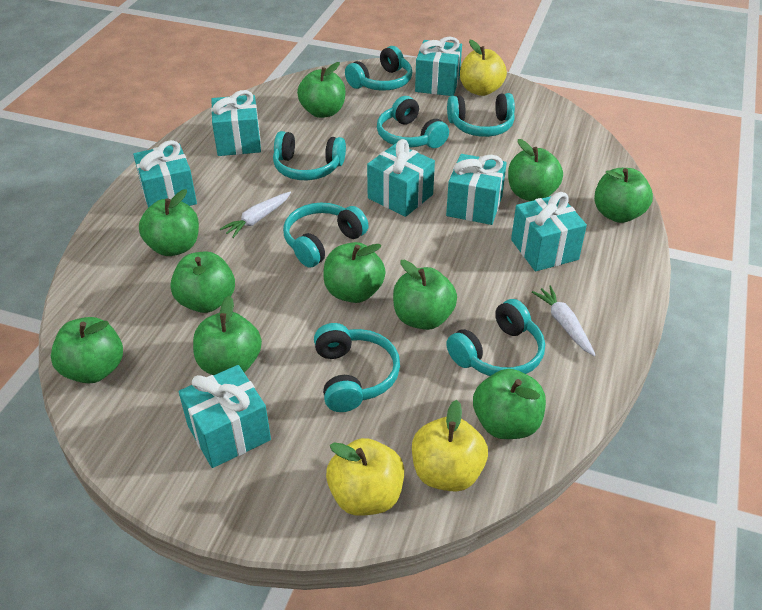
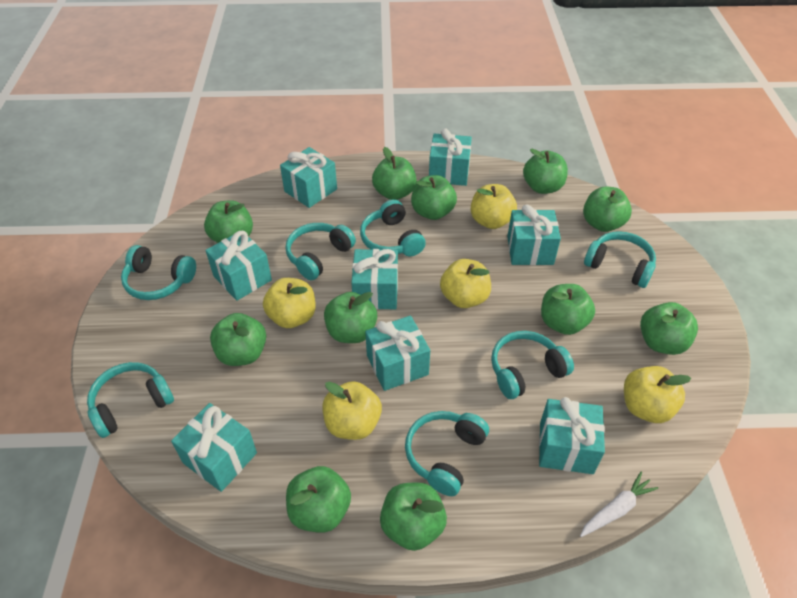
green apple: 10 -> 11
turquoise gift: 7 -> 8
white carrot: 2 -> 1
yellow apple: 3 -> 5

